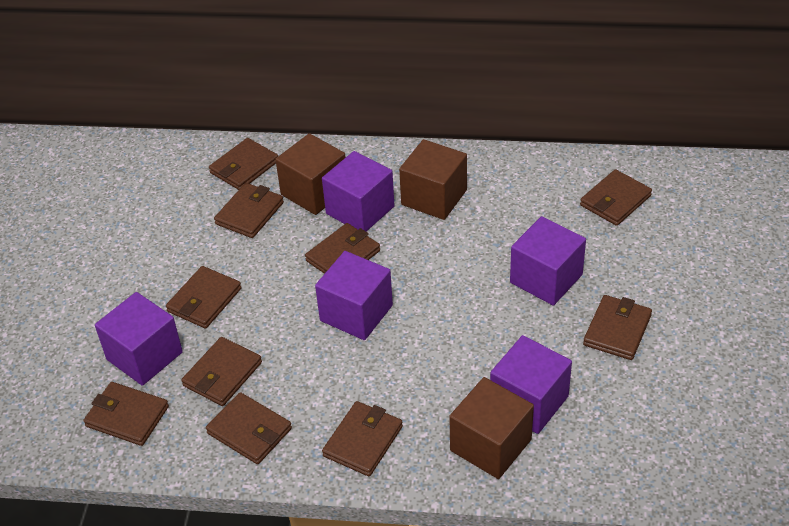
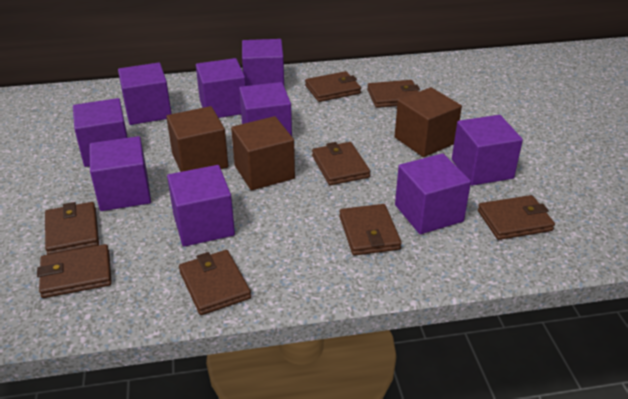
brown wallet: 10 -> 8
purple cube: 5 -> 9

